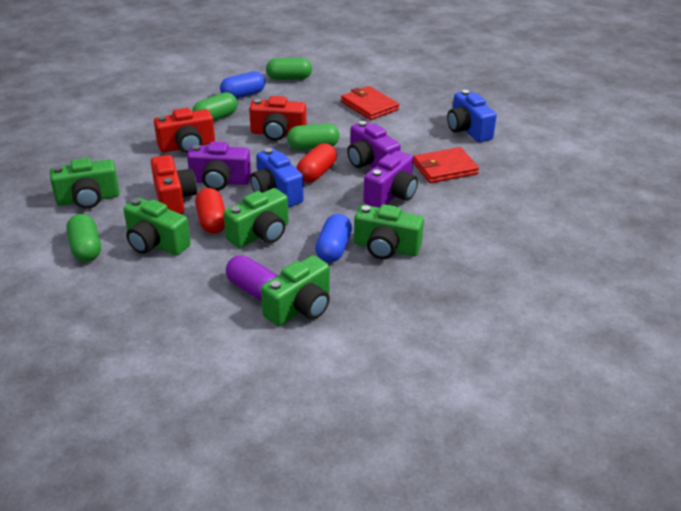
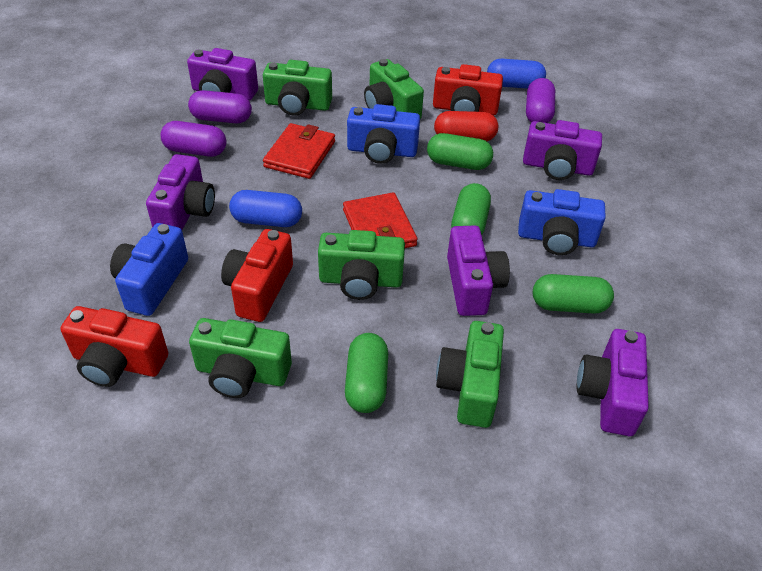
blue camera: 2 -> 3
purple camera: 3 -> 5
purple capsule: 1 -> 3
red capsule: 2 -> 1

